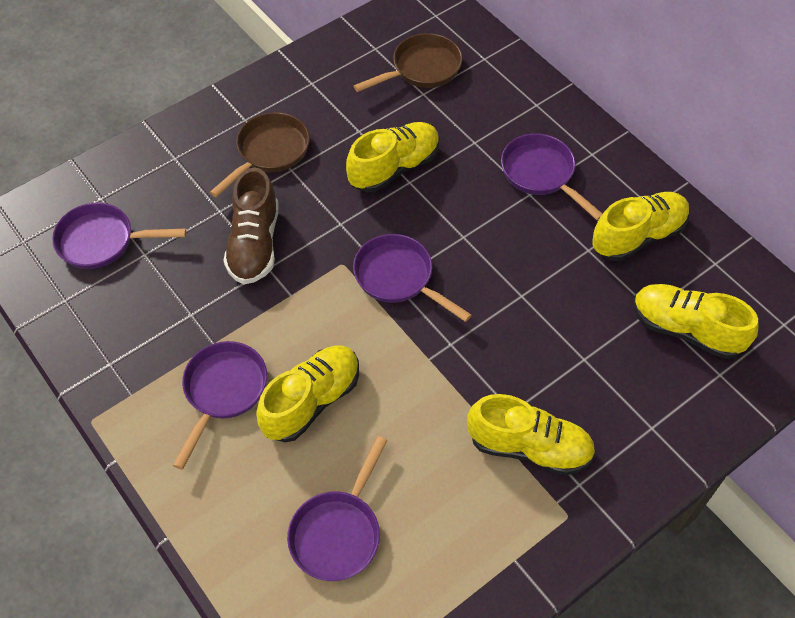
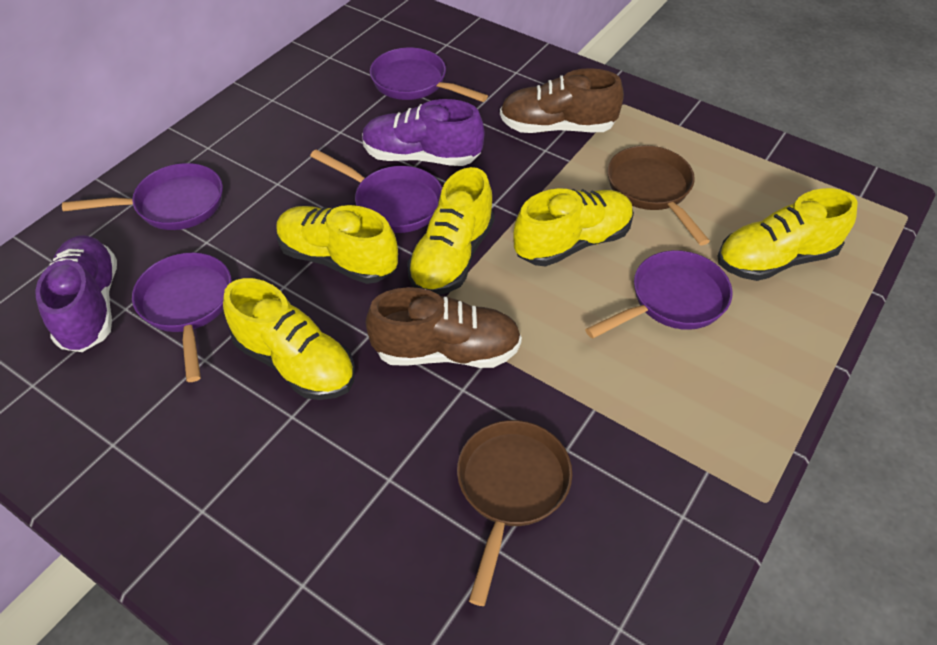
brown shoe: 1 -> 2
purple shoe: 0 -> 2

